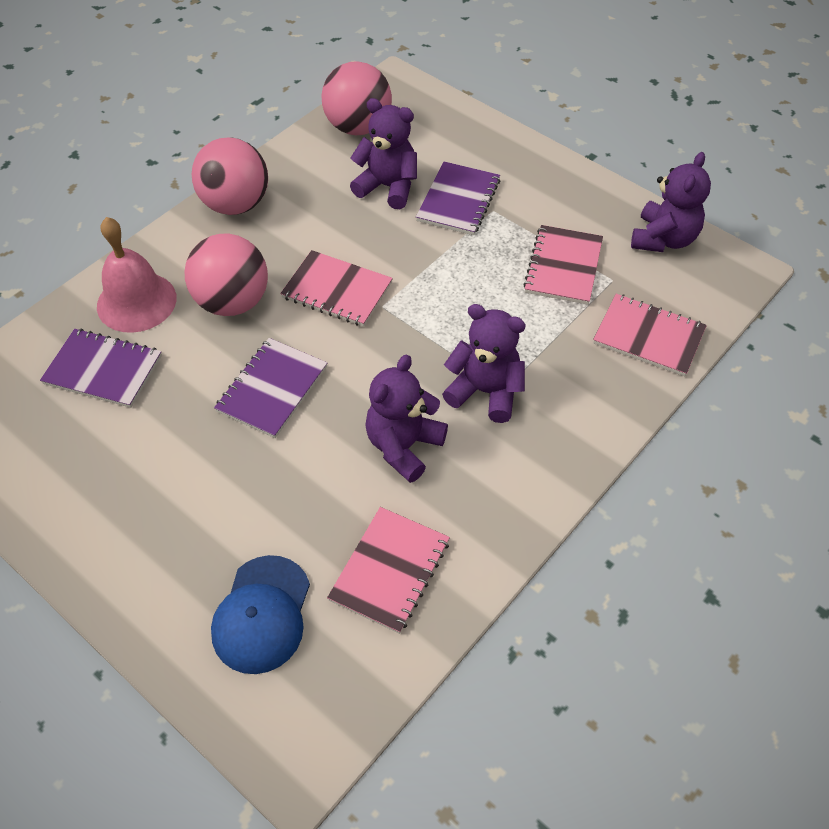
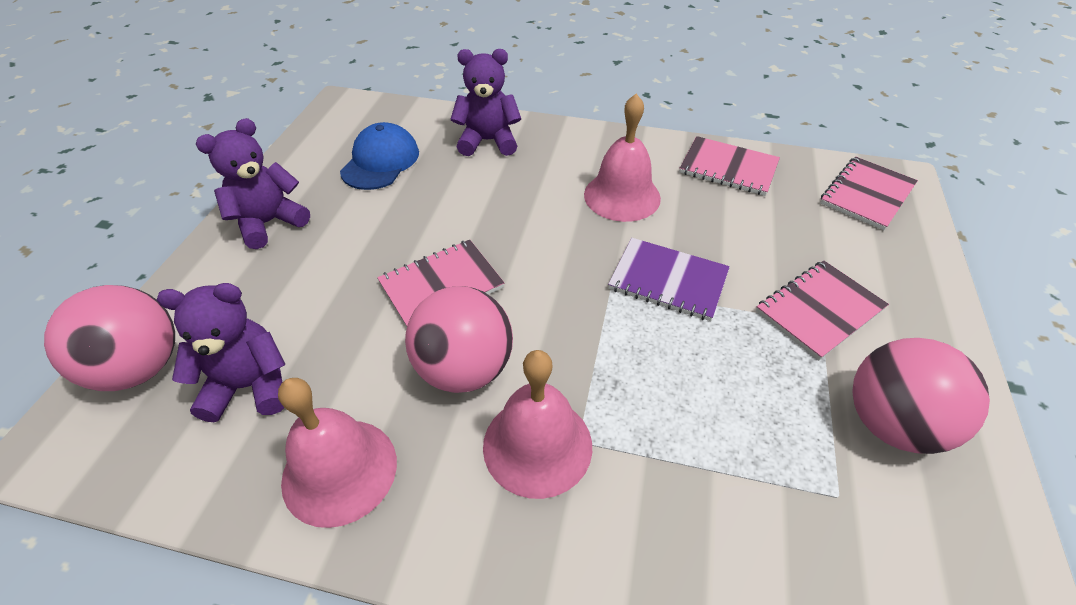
pink bell: 1 -> 3
purple notebook: 3 -> 1
purple teddy bear: 4 -> 3

